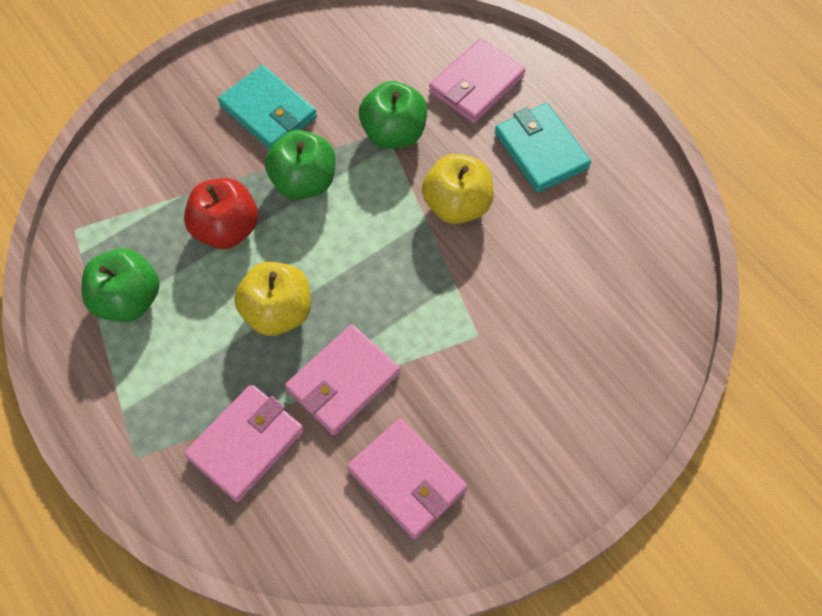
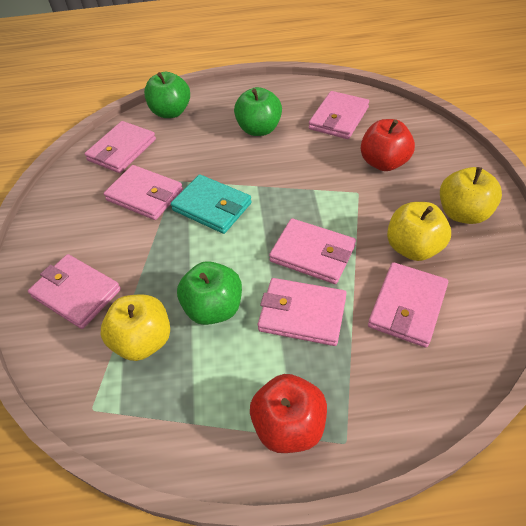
pink wallet: 4 -> 7
red apple: 1 -> 2
turquoise wallet: 2 -> 1
yellow apple: 2 -> 3

